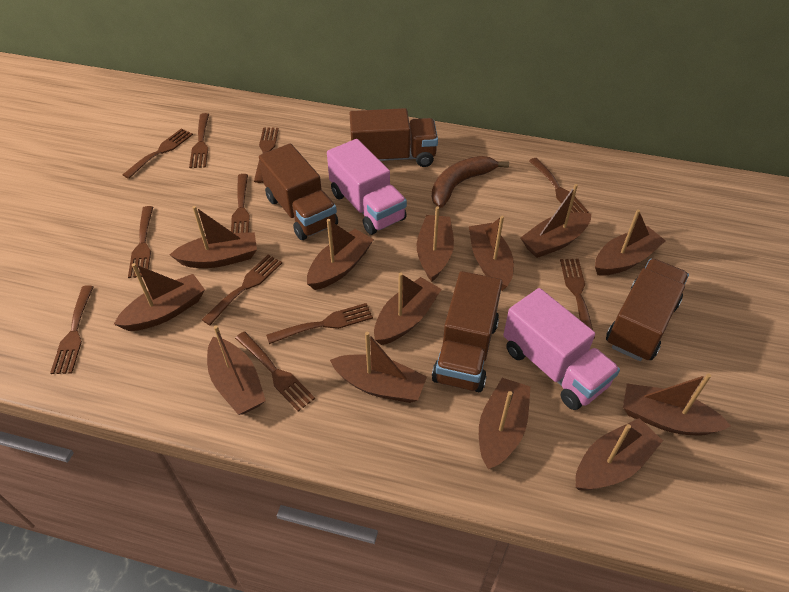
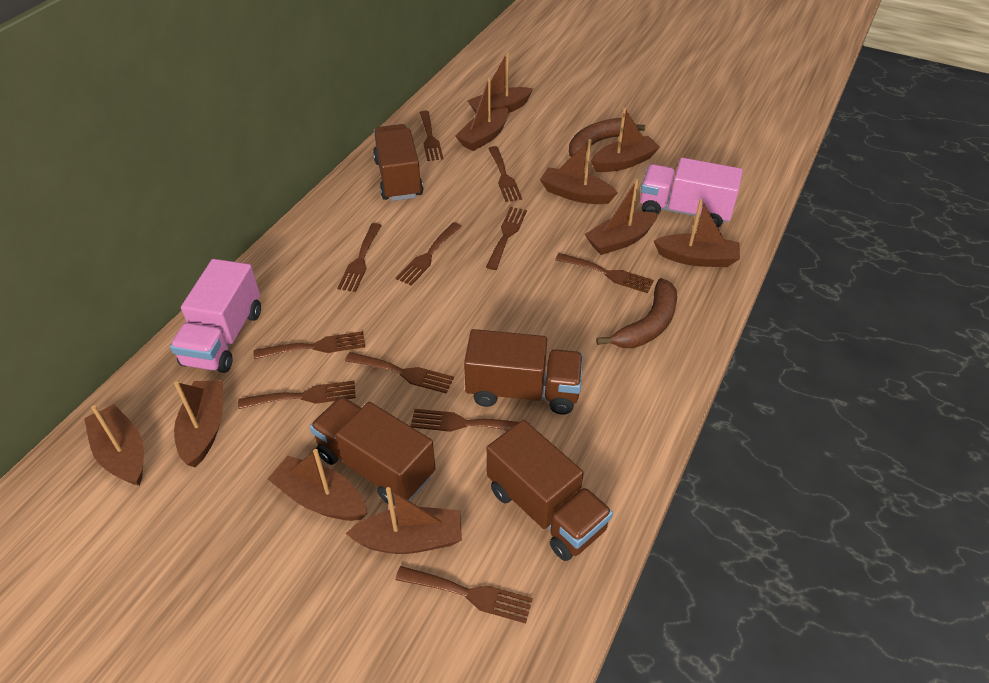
brown banana: 1 -> 2
brown boat: 13 -> 10

